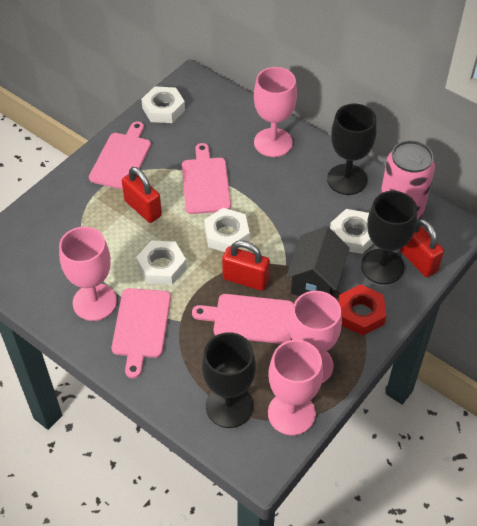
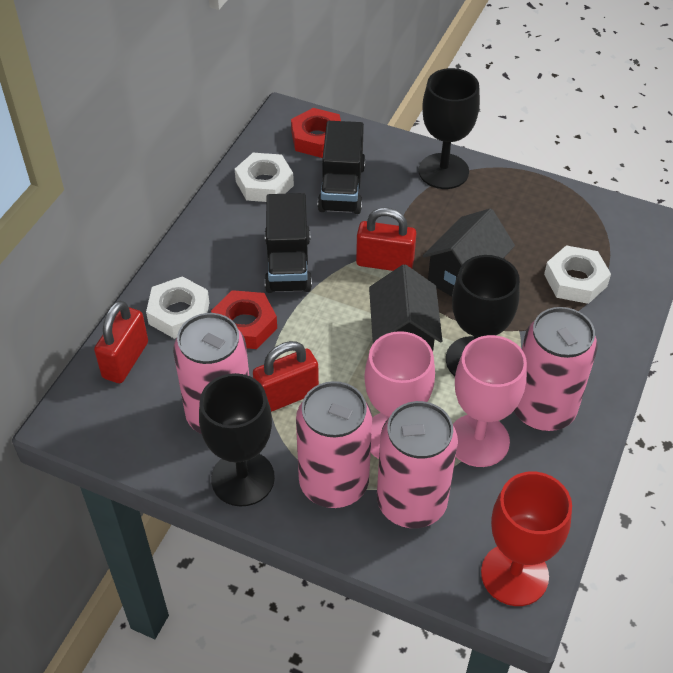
black house: 1 -> 2
black truck: 0 -> 2
pink can: 1 -> 4
pink cutting board: 4 -> 0
pink goblet: 4 -> 2
red goblet: 0 -> 1
red nut: 1 -> 2
white nut: 4 -> 3

